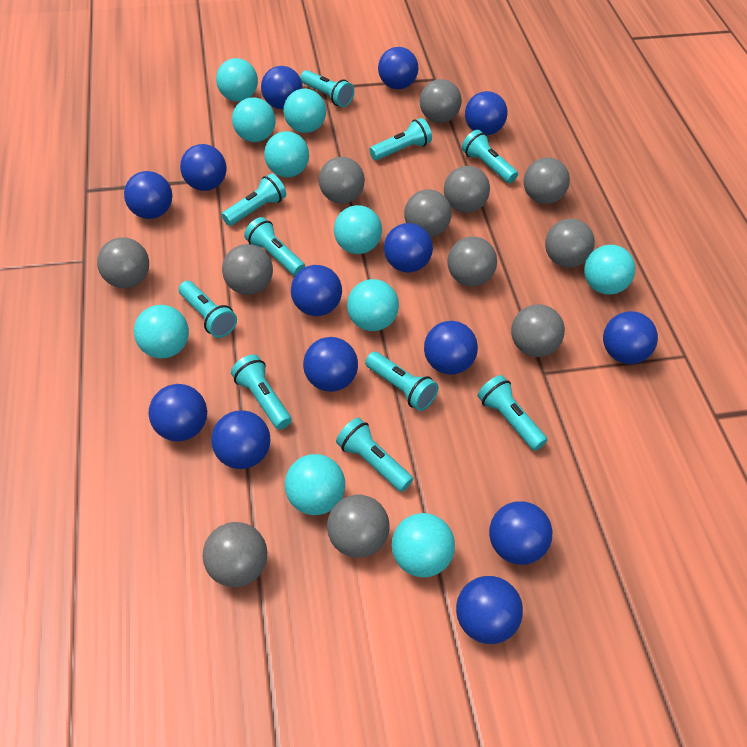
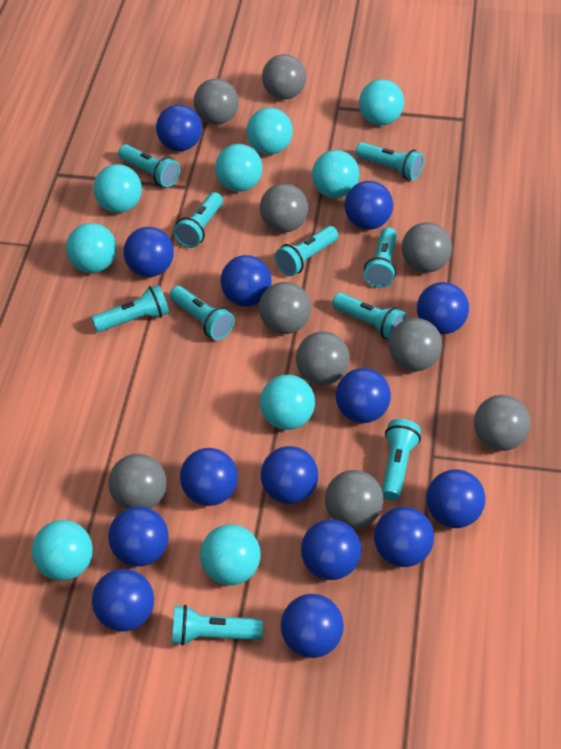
grey ball: 12 -> 10
turquoise ball: 10 -> 9

